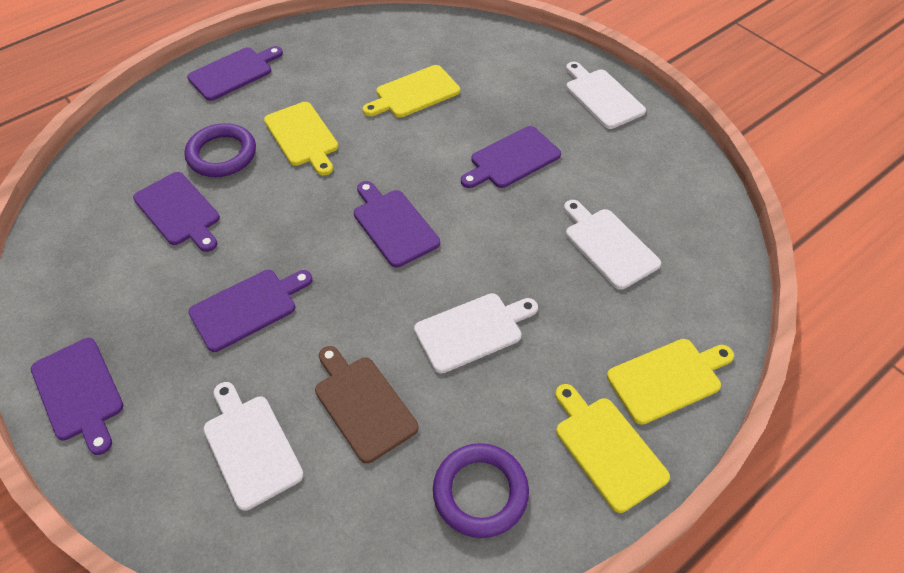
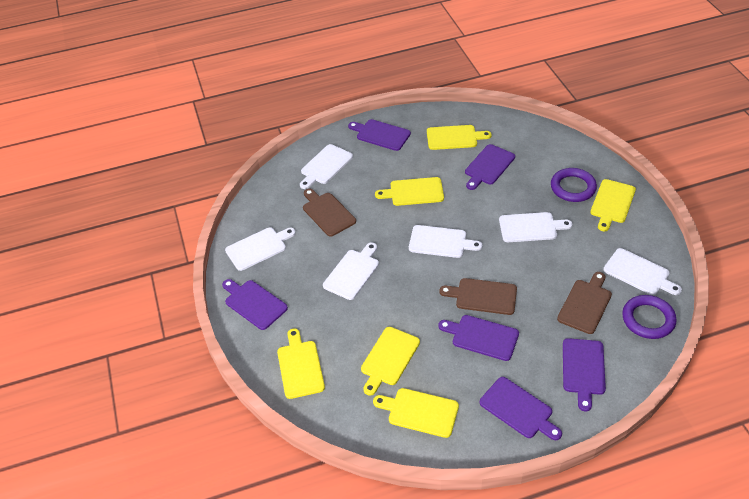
brown cutting board: 1 -> 3
white cutting board: 4 -> 6
yellow cutting board: 4 -> 6

